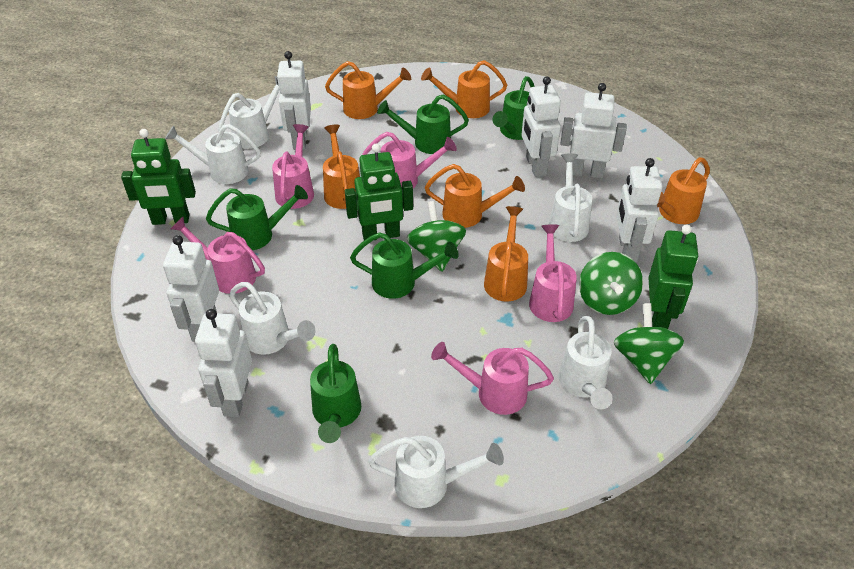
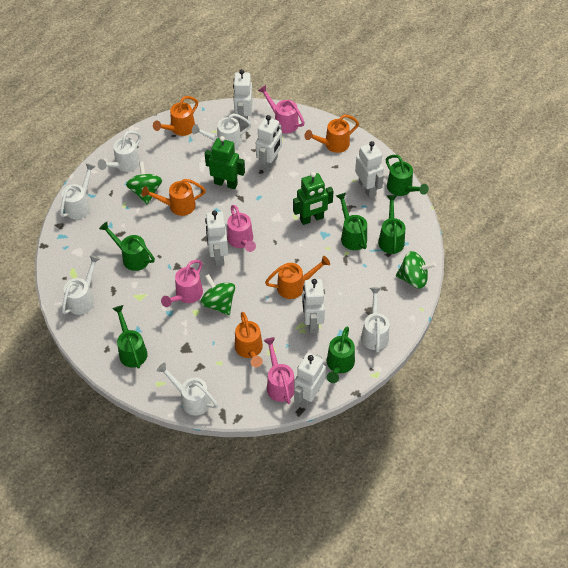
green robot: 3 -> 2
green watering can: 5 -> 6
orange watering can: 6 -> 5
pink watering can: 5 -> 4

